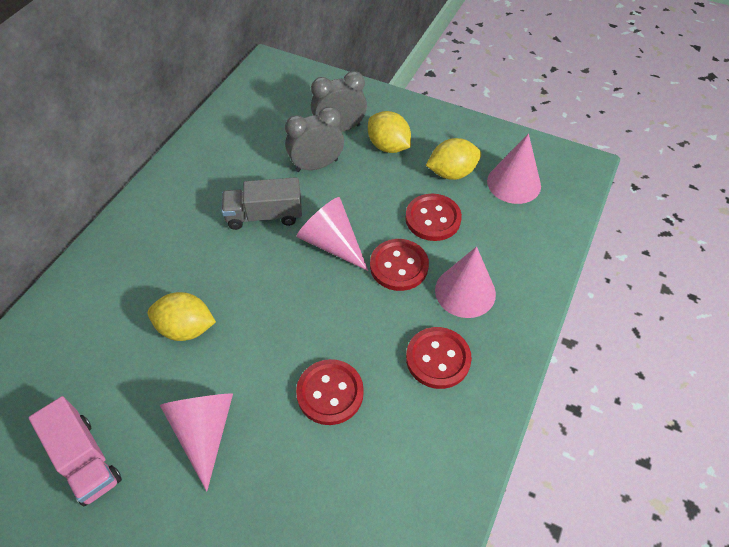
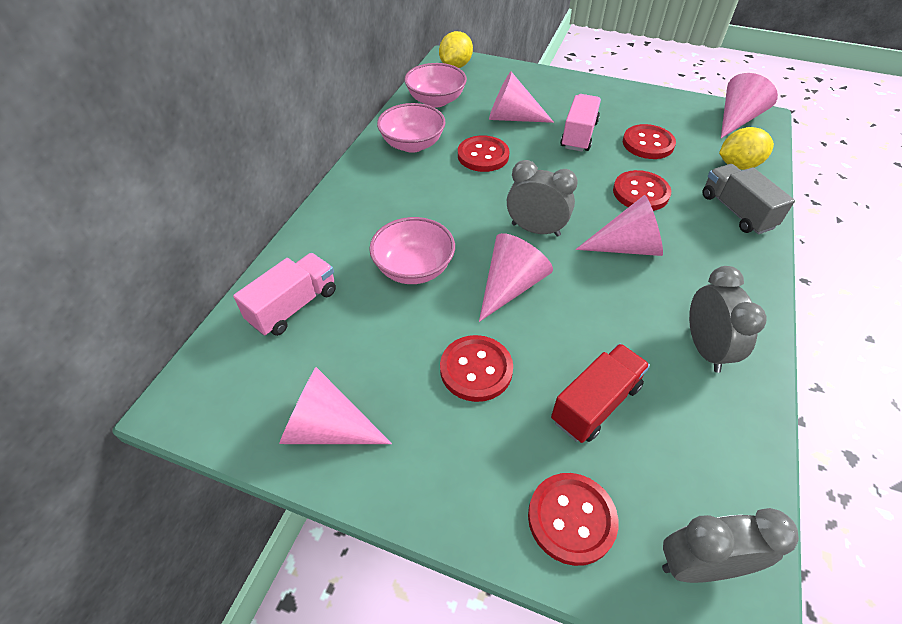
grey clock: 2 -> 3
pink bowl: 0 -> 3
pink cone: 4 -> 5
pink truck: 1 -> 2
red button: 4 -> 5
red truck: 0 -> 1
yellow lemon: 3 -> 2

